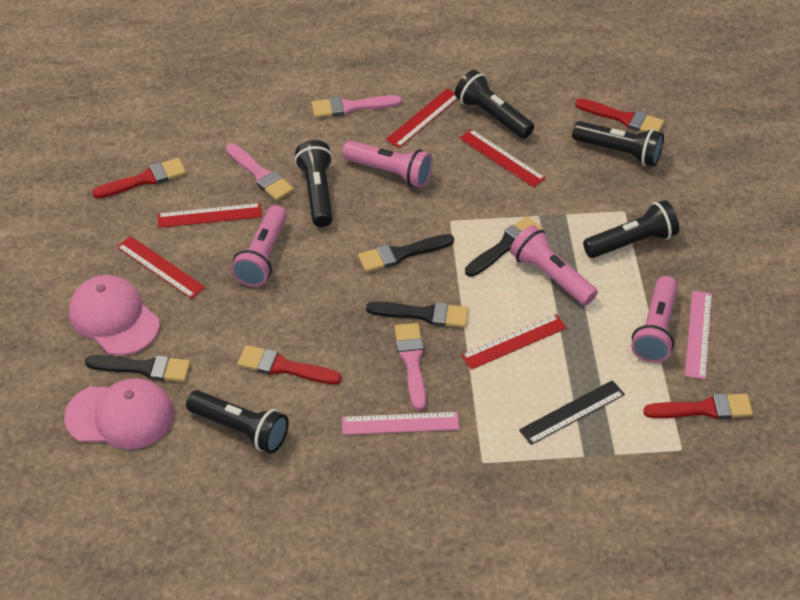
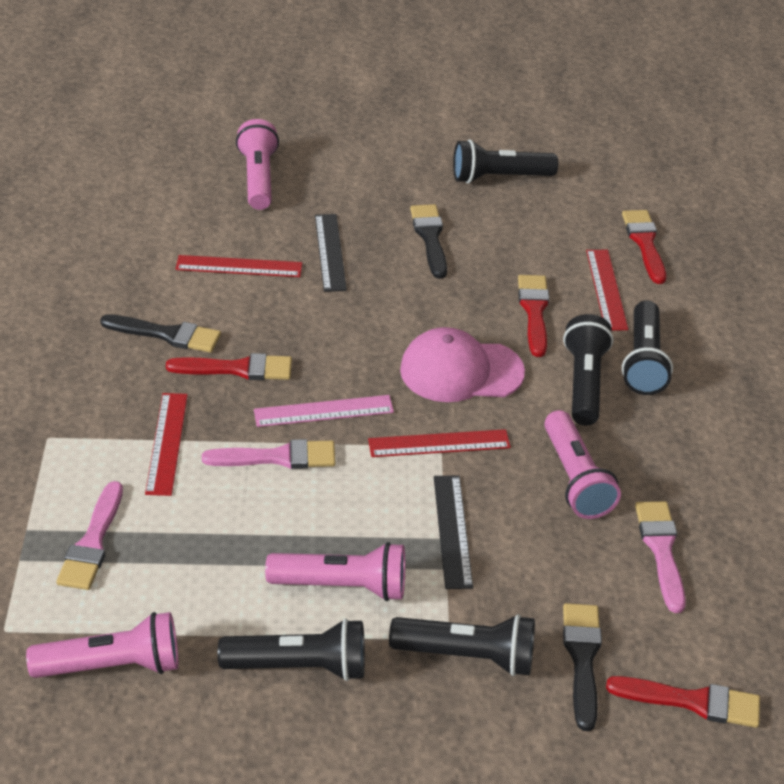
black brush: 4 -> 3
black ruler: 1 -> 2
pink cap: 2 -> 1
pink ruler: 2 -> 1
red ruler: 5 -> 4

